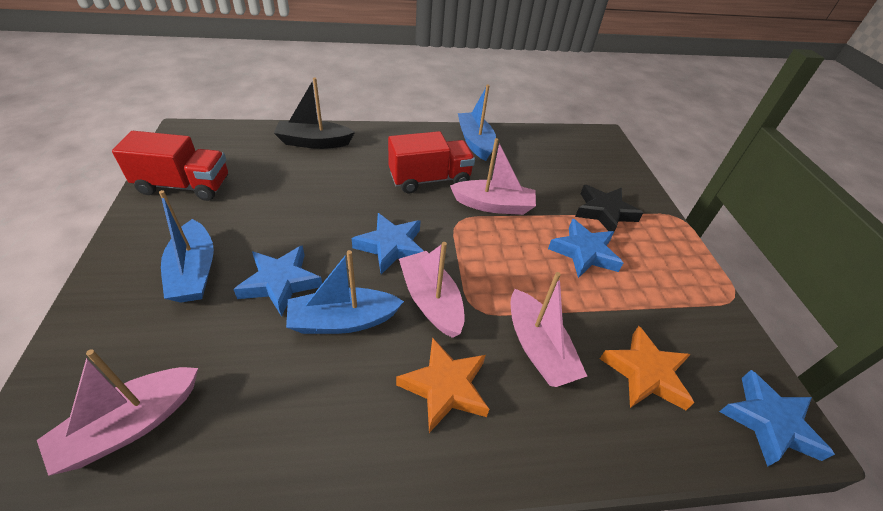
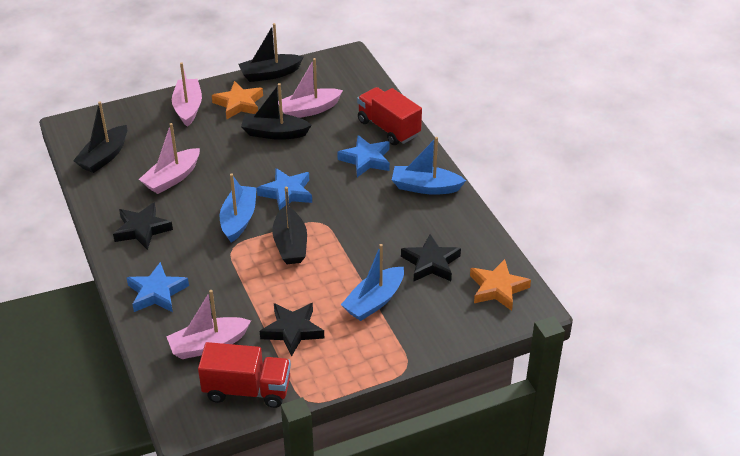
black boat: 1 -> 4
black star: 1 -> 3
blue star: 4 -> 3

